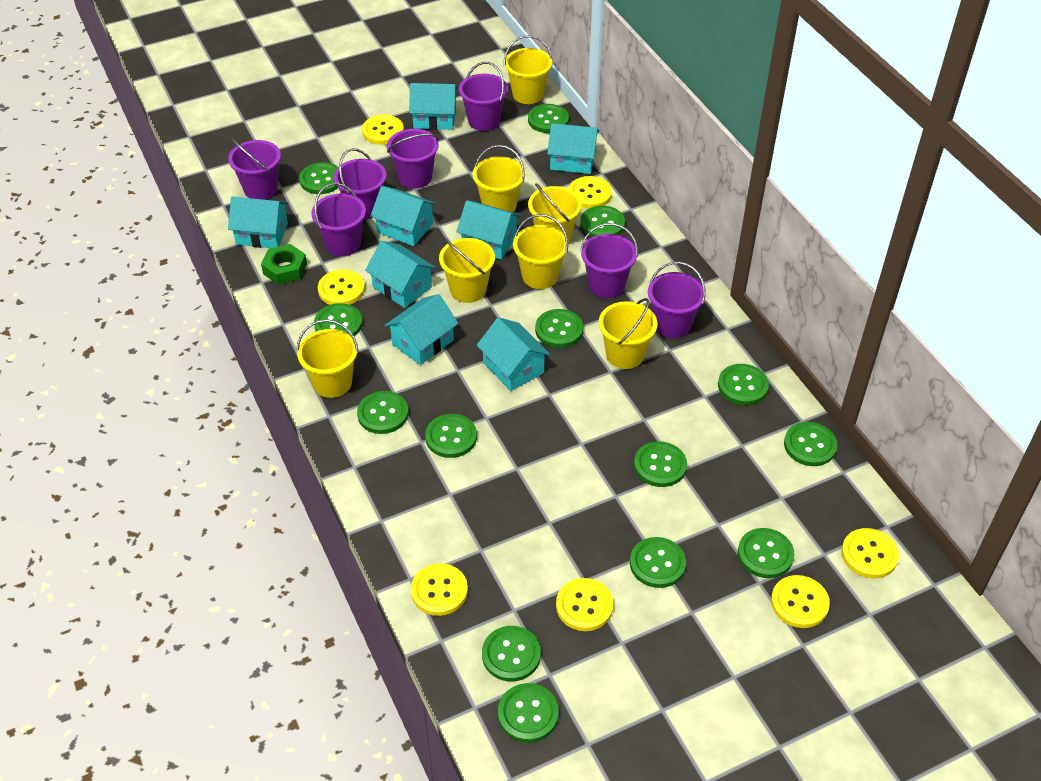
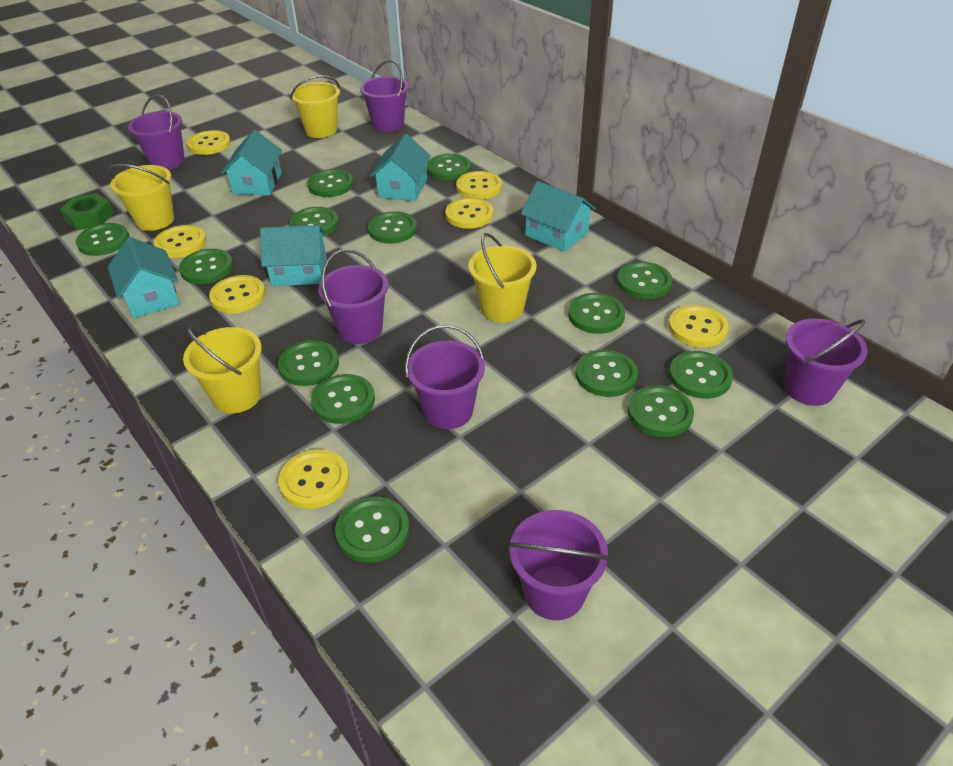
purple bucket: 7 -> 6
turquoise house: 8 -> 5
yellow bucket: 7 -> 4

